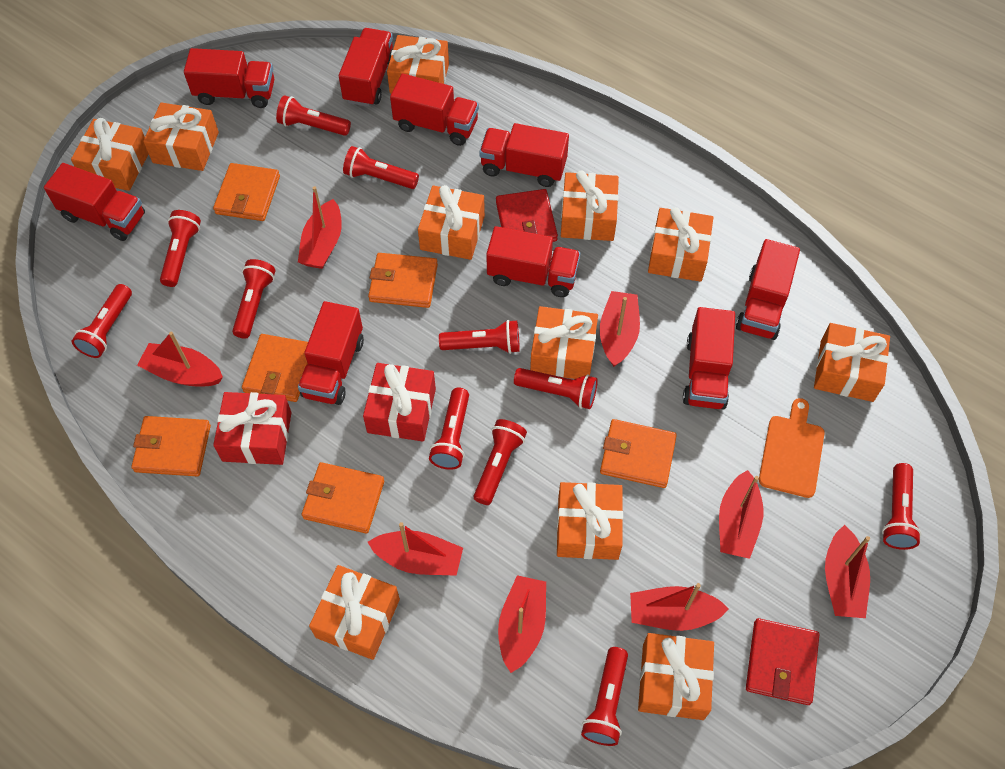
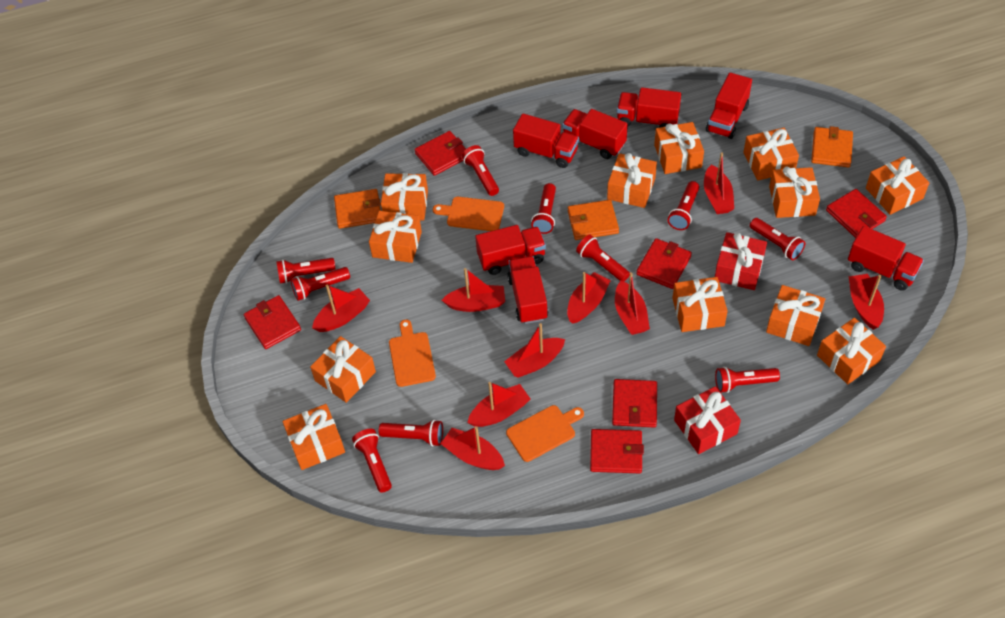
orange cutting board: 1 -> 3
orange gift: 11 -> 12
orange wallet: 6 -> 3
red boat: 8 -> 9
red flashlight: 11 -> 10
red truck: 9 -> 7
red wallet: 2 -> 6

